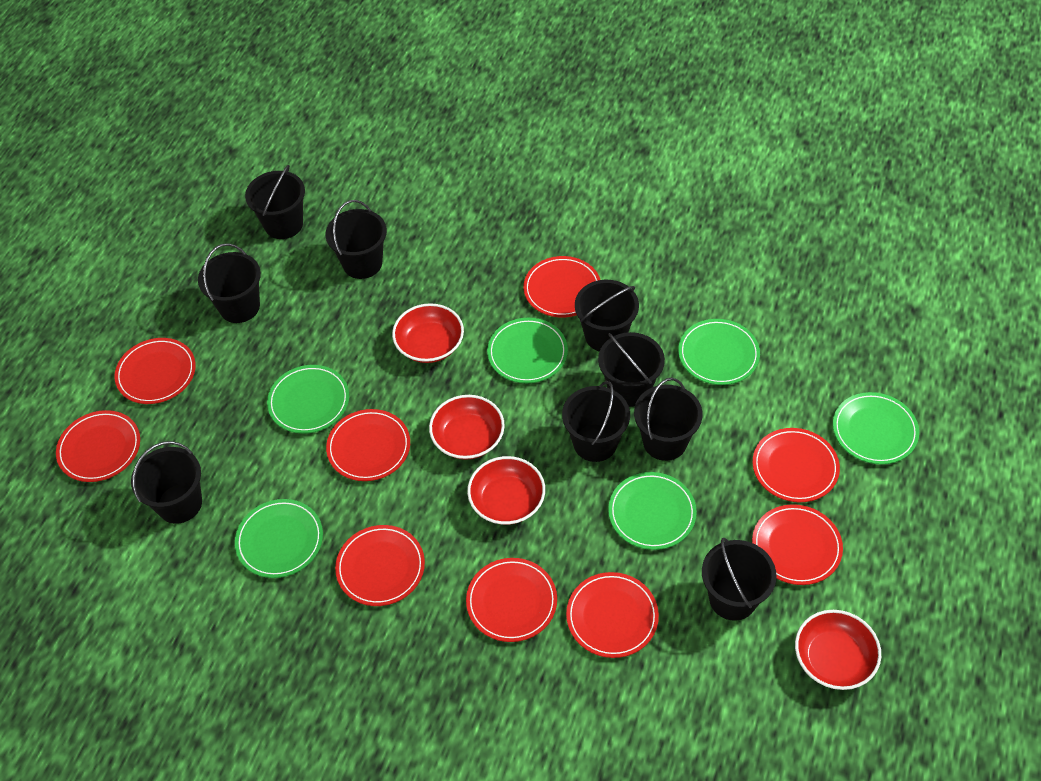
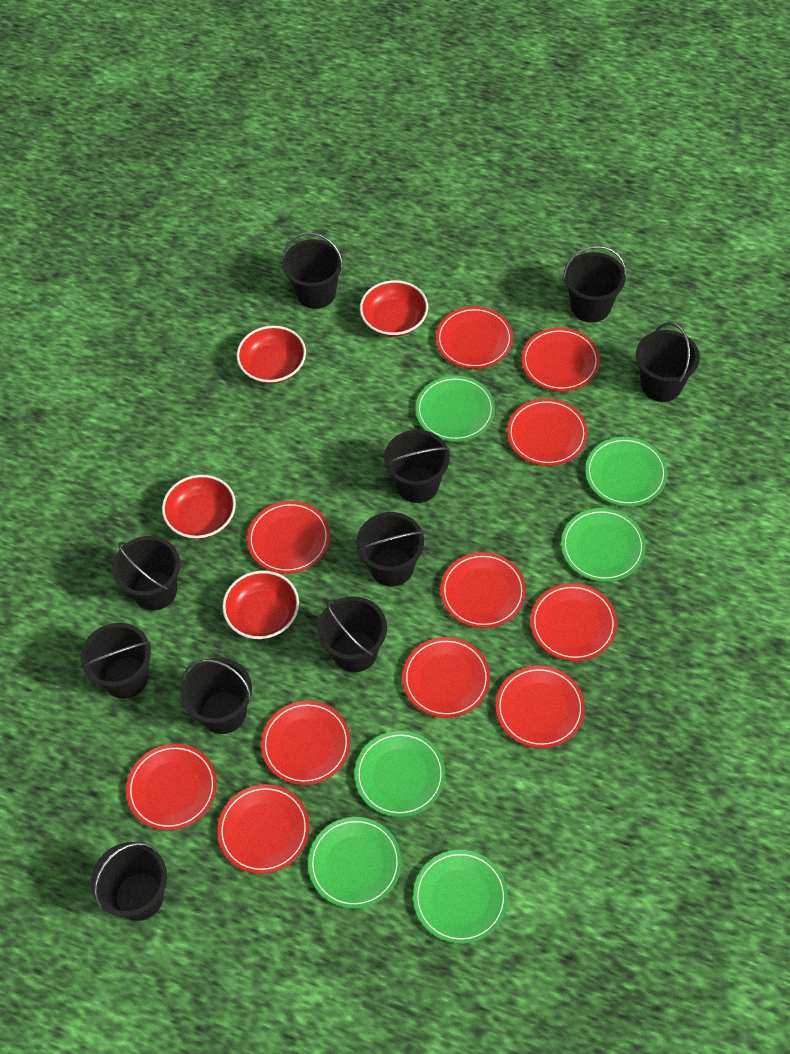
black bucket: 9 -> 10
red plate: 9 -> 11

